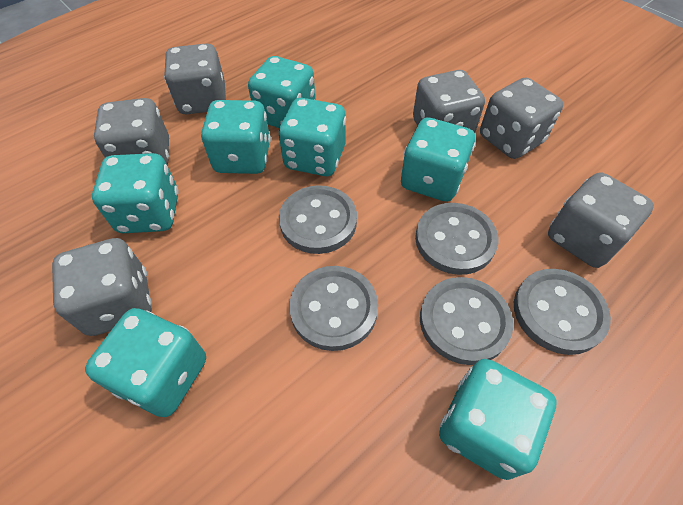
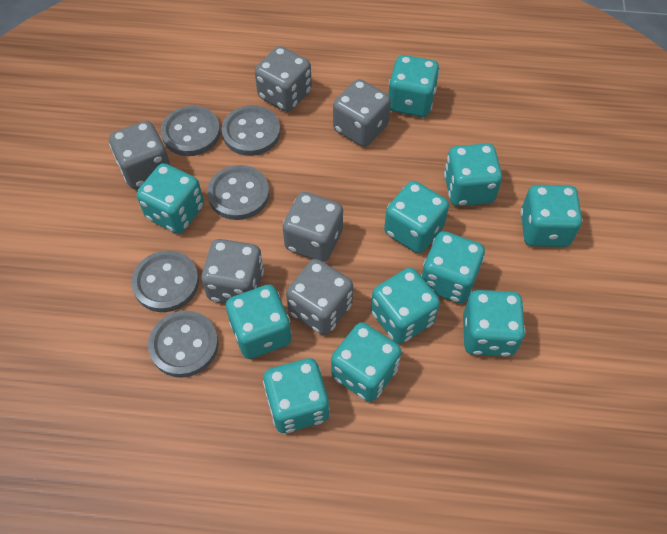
turquoise dice: 7 -> 11

